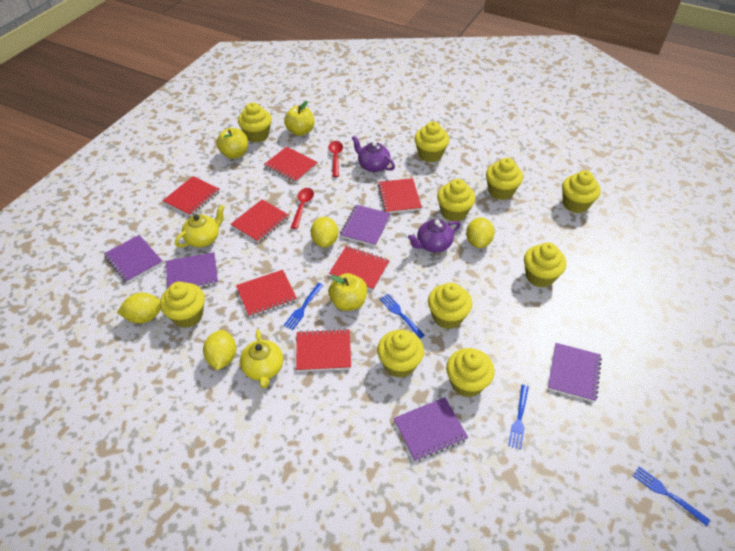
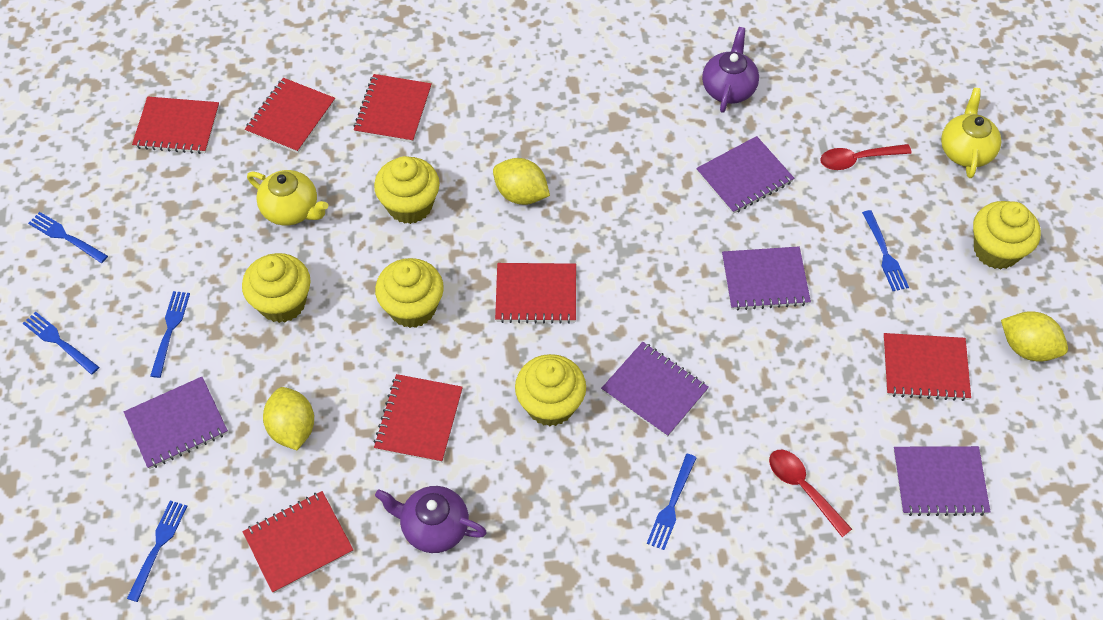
blue fork: 4 -> 6
yellow apple: 3 -> 0
yellow cupcake: 10 -> 5
yellow lemon: 4 -> 3

